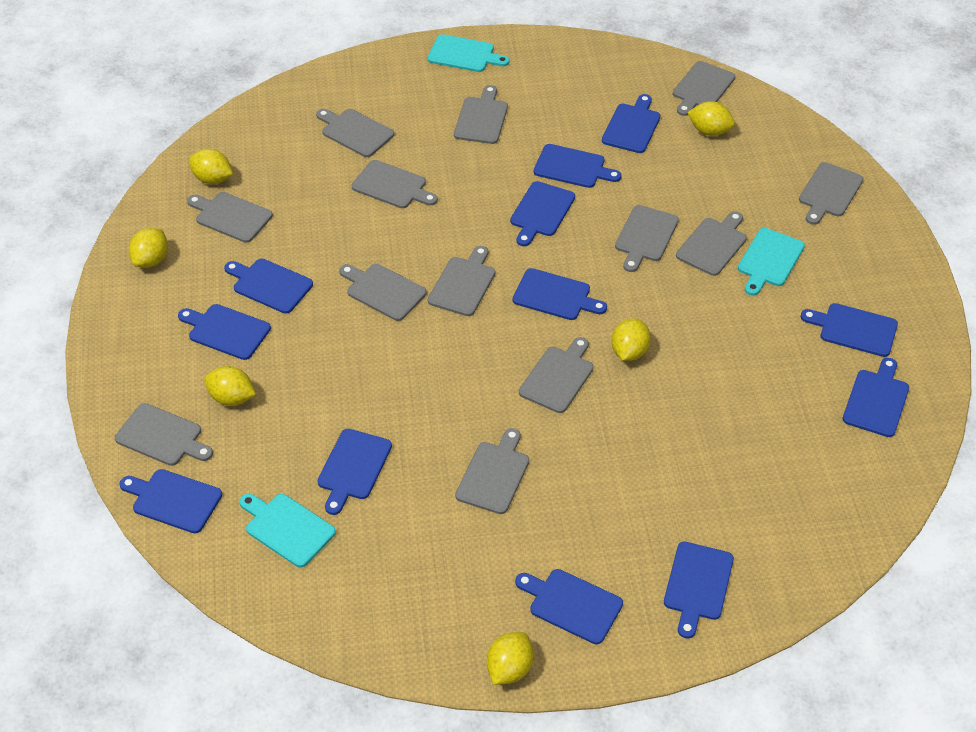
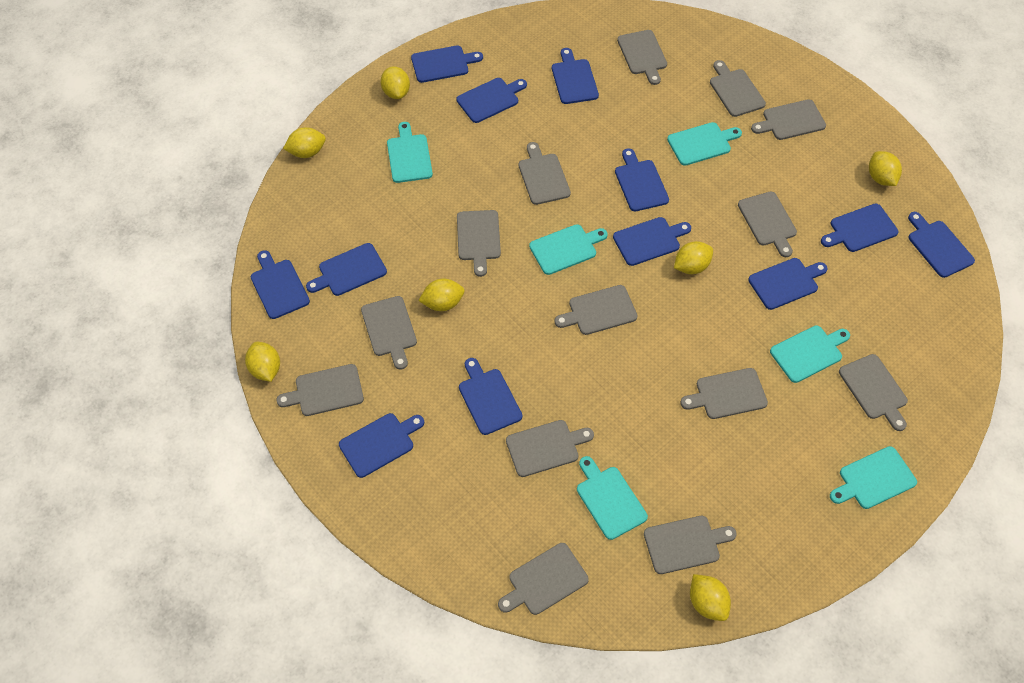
grey cutting board: 13 -> 14
turquoise cutting board: 3 -> 6
yellow lemon: 6 -> 7

